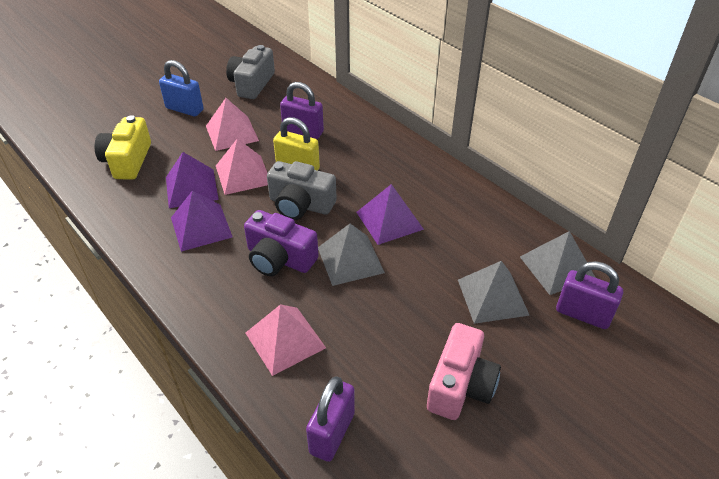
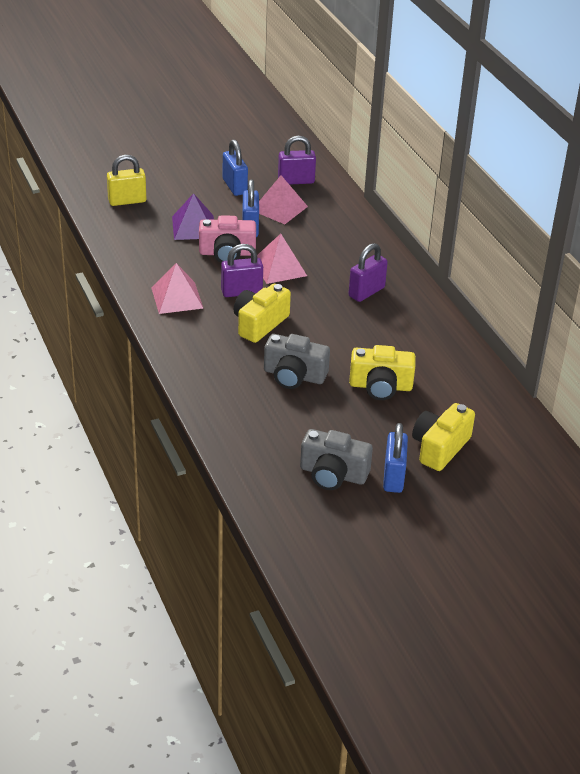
blue padlock: 1 -> 3
grey pyramid: 3 -> 0
purple camera: 1 -> 0
purple pyramid: 3 -> 1
yellow camera: 1 -> 3

